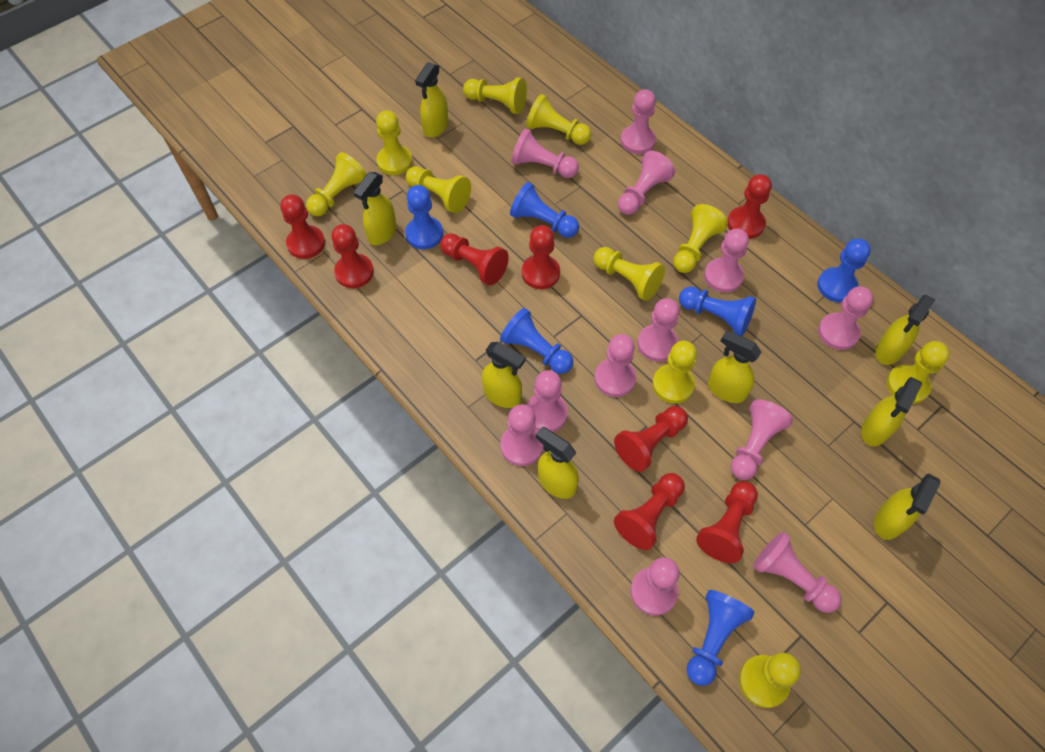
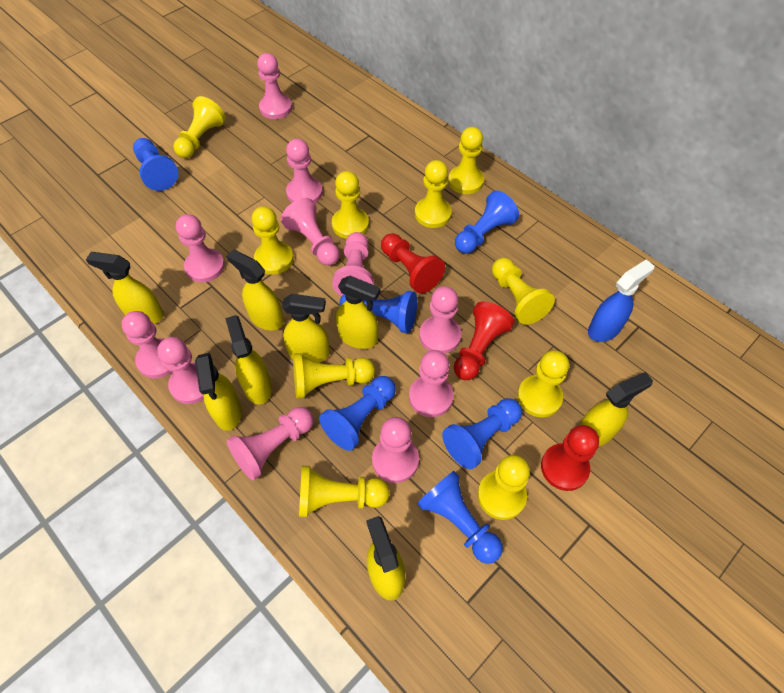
blue spray bottle: 0 -> 1
pink pawn: 12 -> 11
red pawn: 8 -> 3

